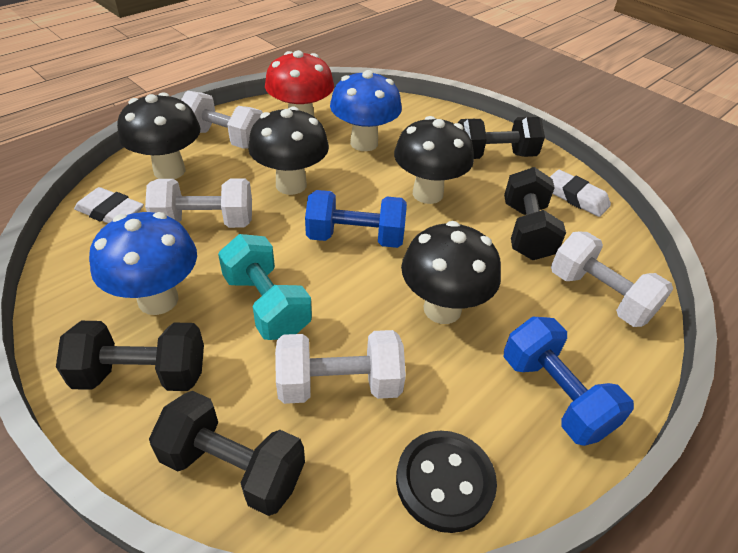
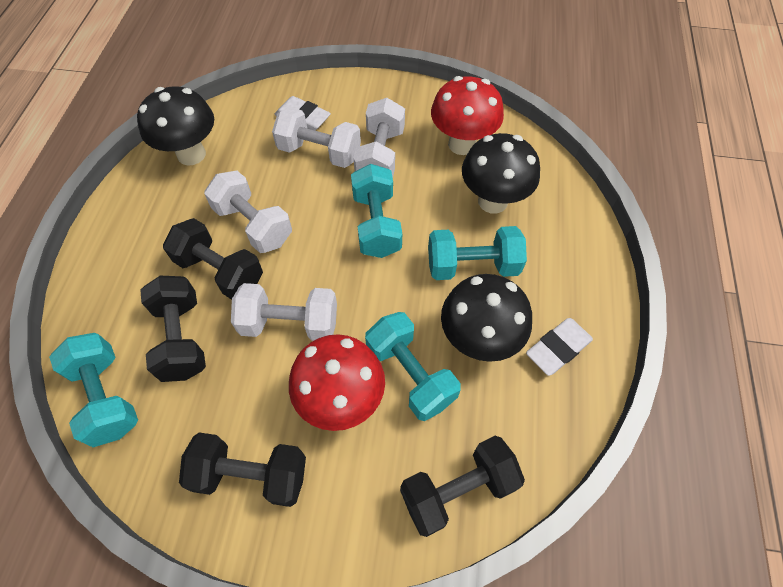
black button: 1 -> 0
black mushroom: 4 -> 3
blue dumbbell: 2 -> 0
blue mushroom: 2 -> 0
red mushroom: 1 -> 2
turquoise dumbbell: 1 -> 4

